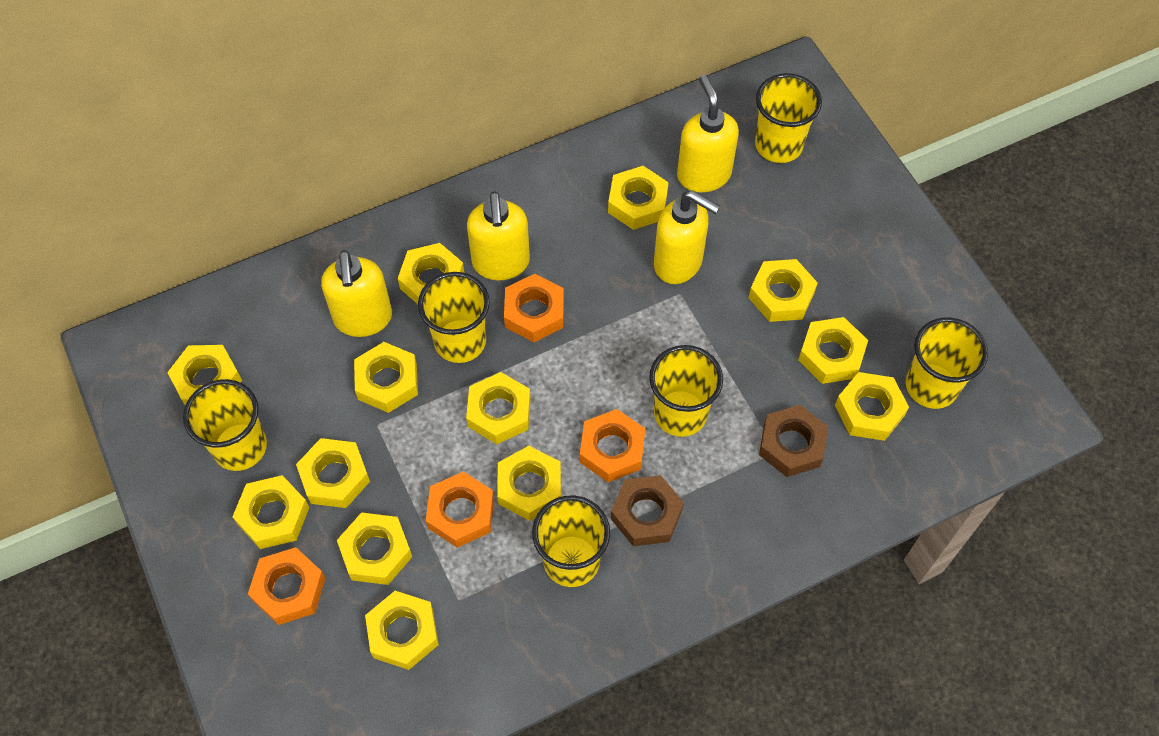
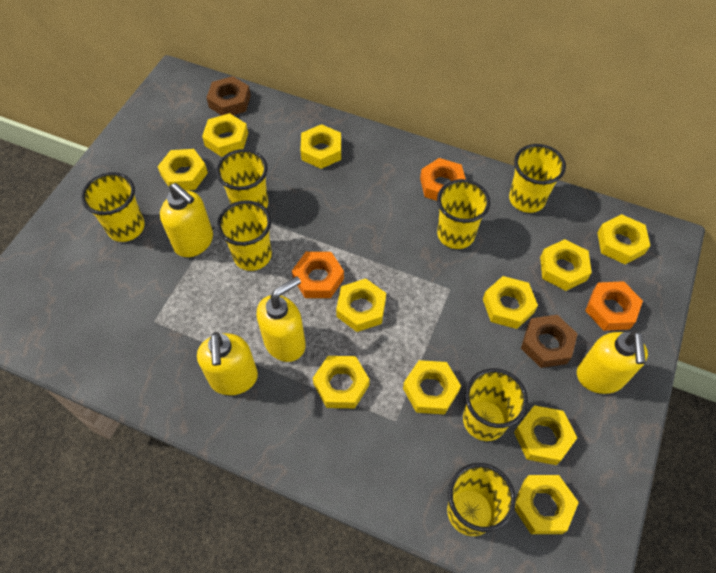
orange nut: 4 -> 3
yellow cup: 6 -> 7
yellow nut: 13 -> 11

